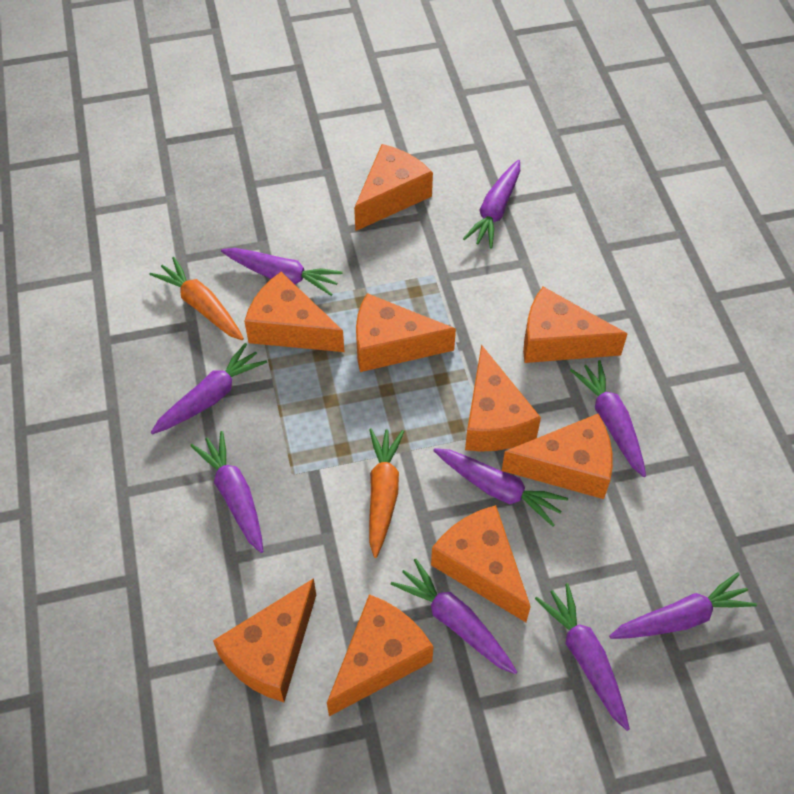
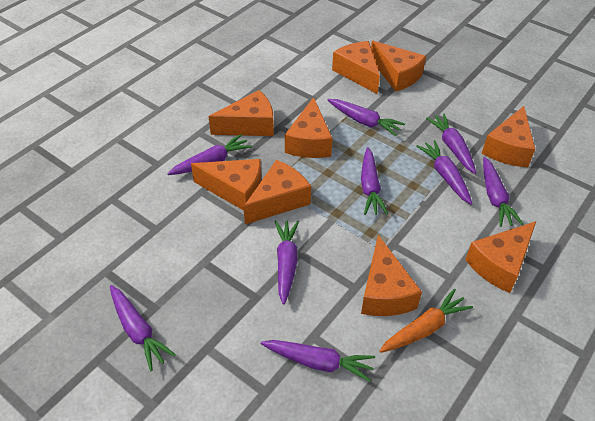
orange carrot: 2 -> 1

